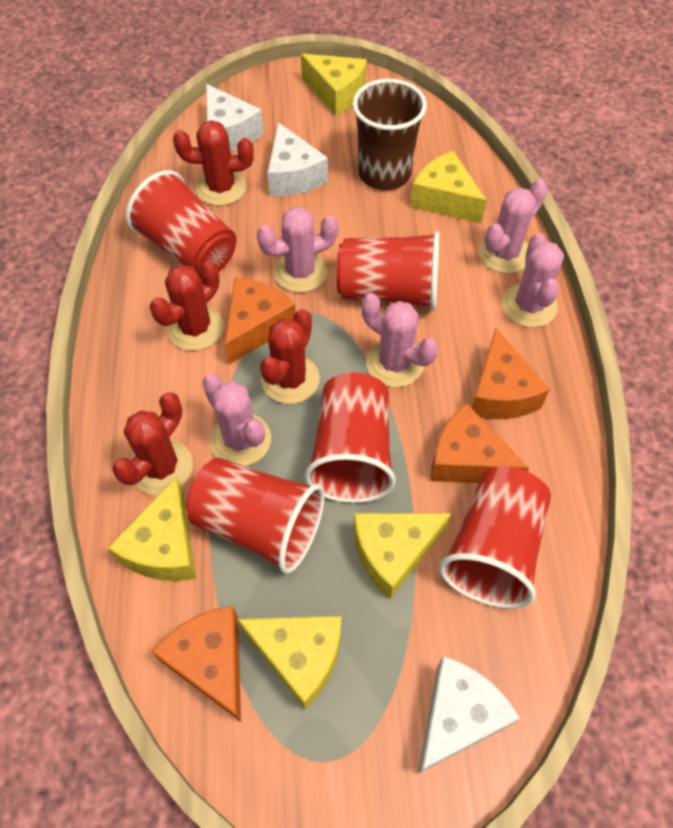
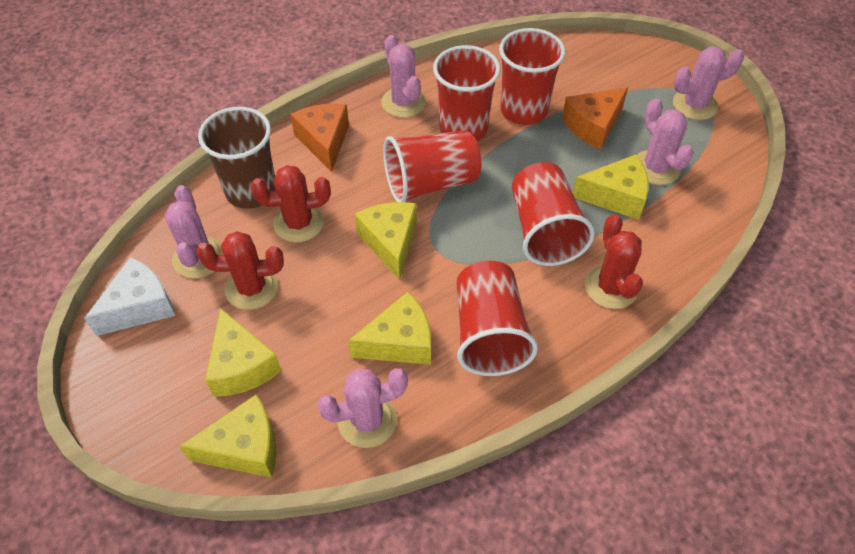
orange cheese: 4 -> 2
red cactus: 4 -> 3
white cheese: 3 -> 1

